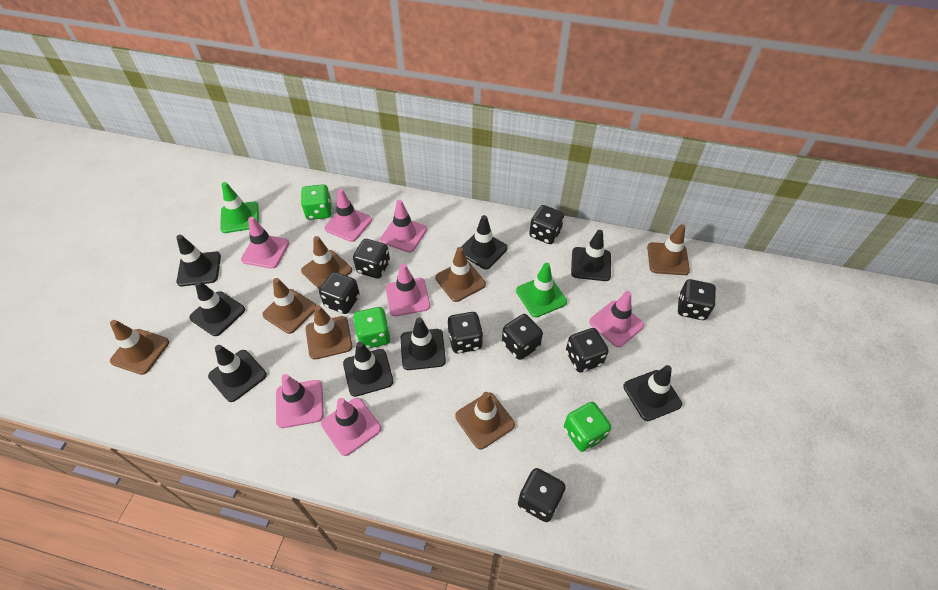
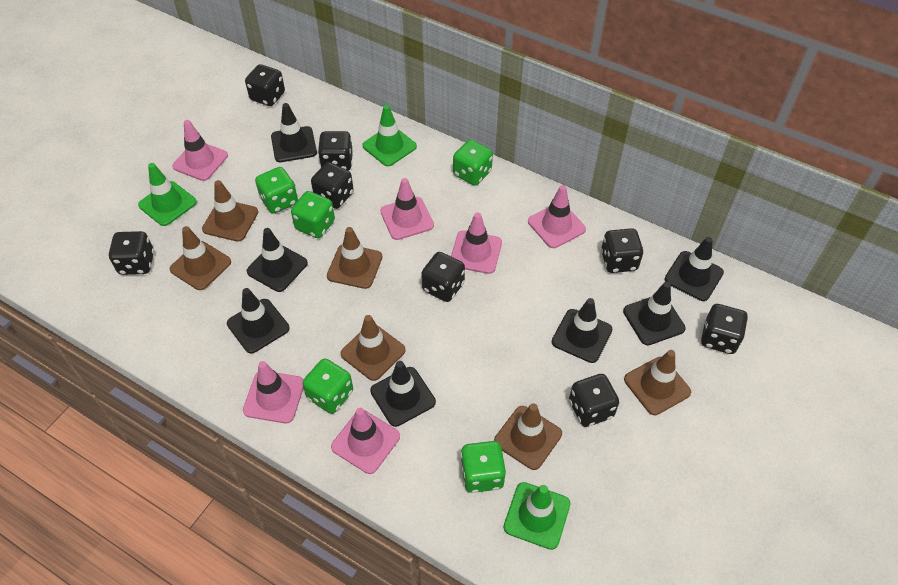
black traffic cone: 8 -> 7
brown traffic cone: 7 -> 6
green dice: 3 -> 5
green traffic cone: 2 -> 3
pink traffic cone: 7 -> 6

